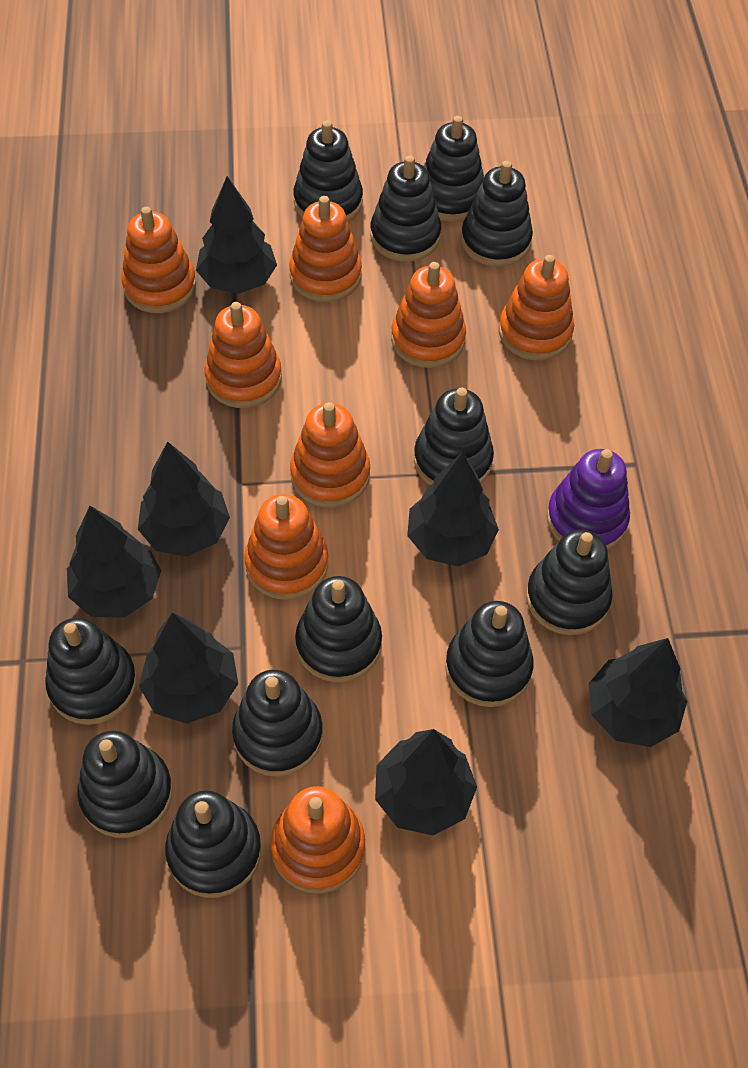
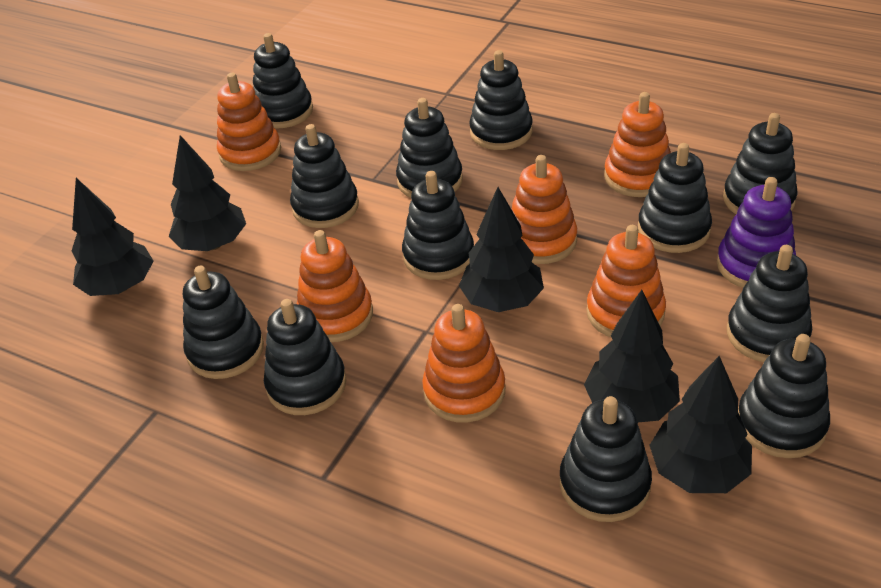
black tree: 7 -> 5
orange stacking toy: 8 -> 6

